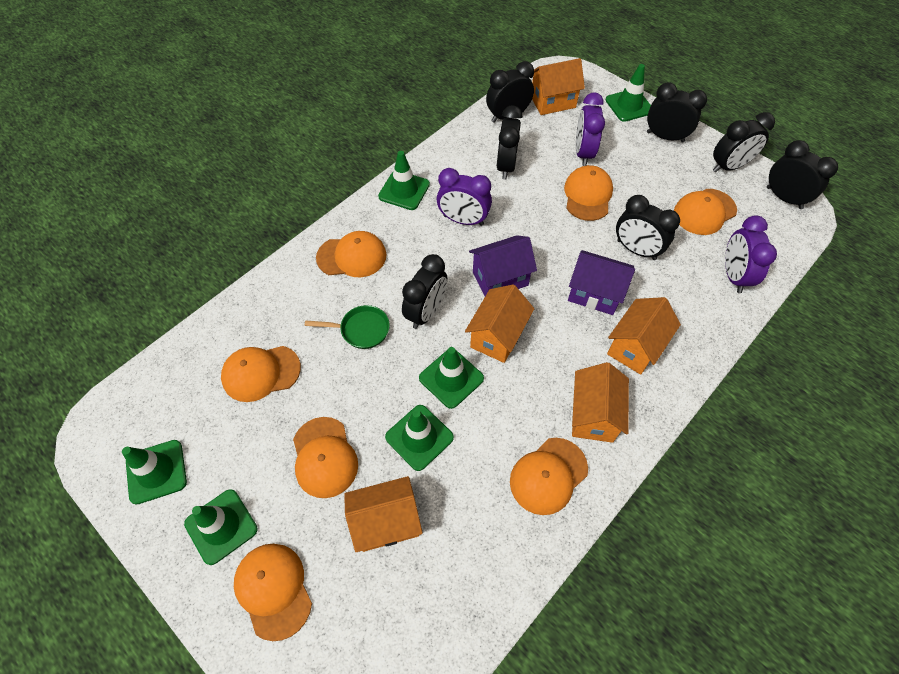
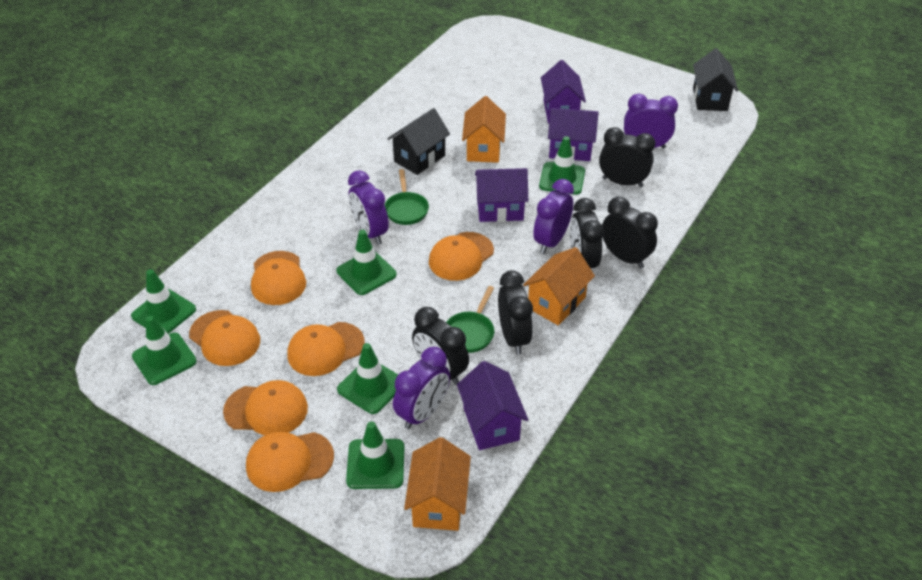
black clock: 7 -> 5
black house: 0 -> 2
green pan: 1 -> 2
orange cap: 7 -> 6
orange house: 5 -> 3
purple clock: 3 -> 4
purple house: 2 -> 4

